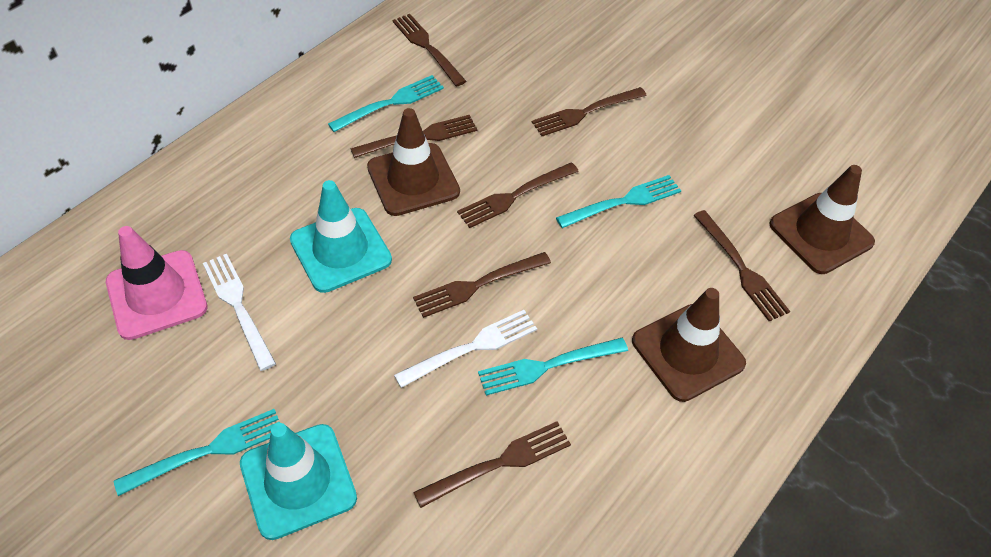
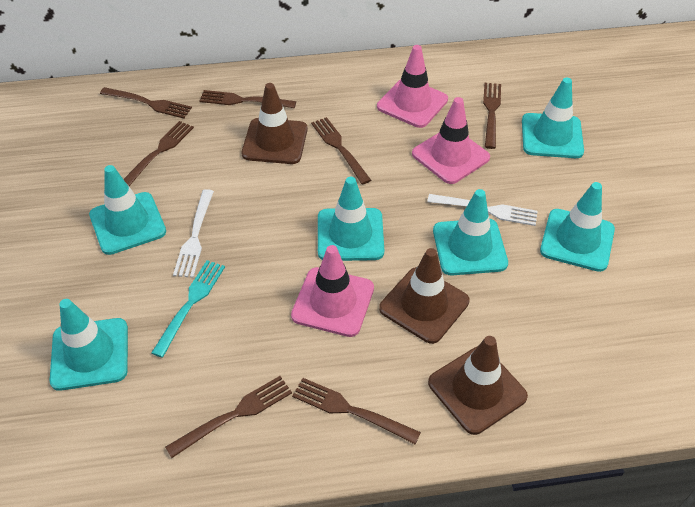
pink traffic cone: 1 -> 3
turquoise fork: 4 -> 1
turquoise traffic cone: 2 -> 6

